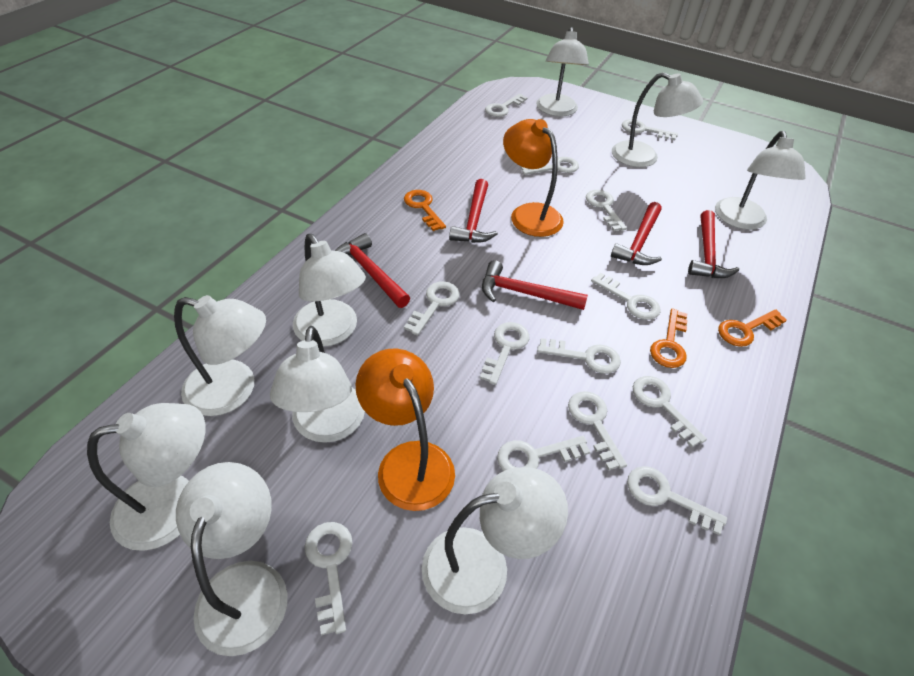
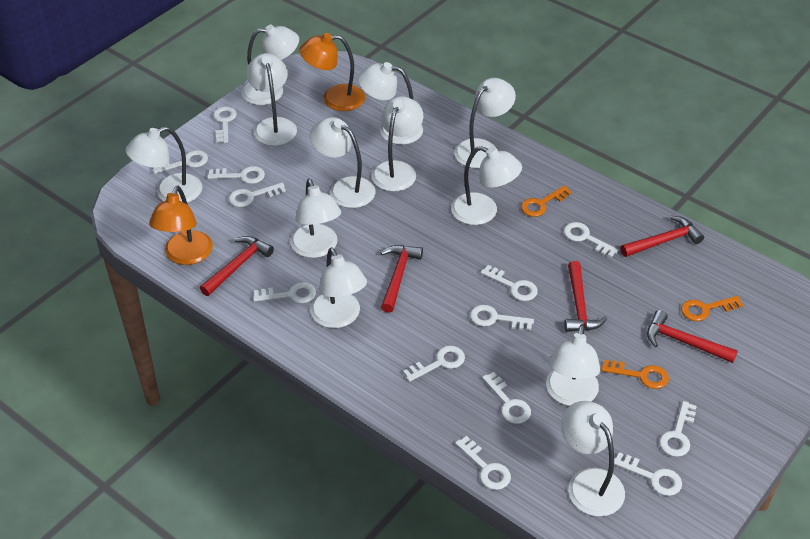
white lamp: 9 -> 12

